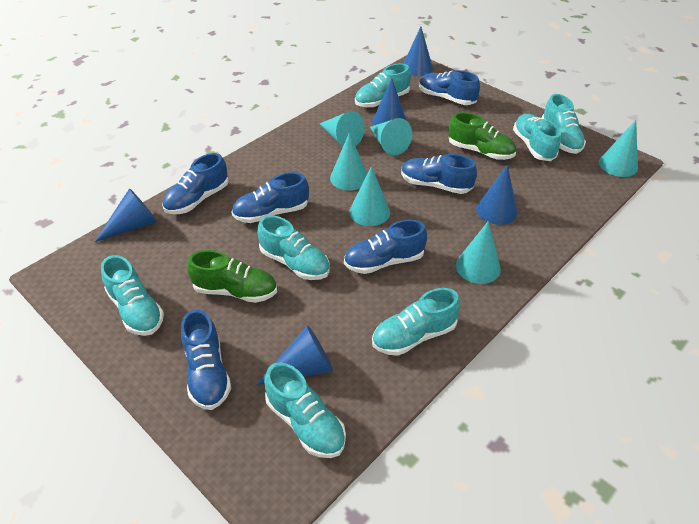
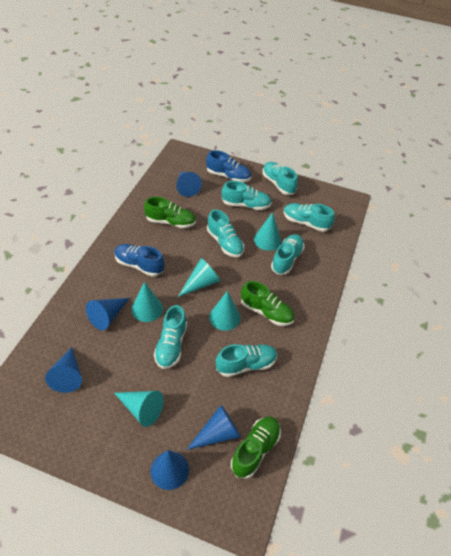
blue shoe: 6 -> 2
green shoe: 2 -> 3
turquoise cone: 6 -> 5

